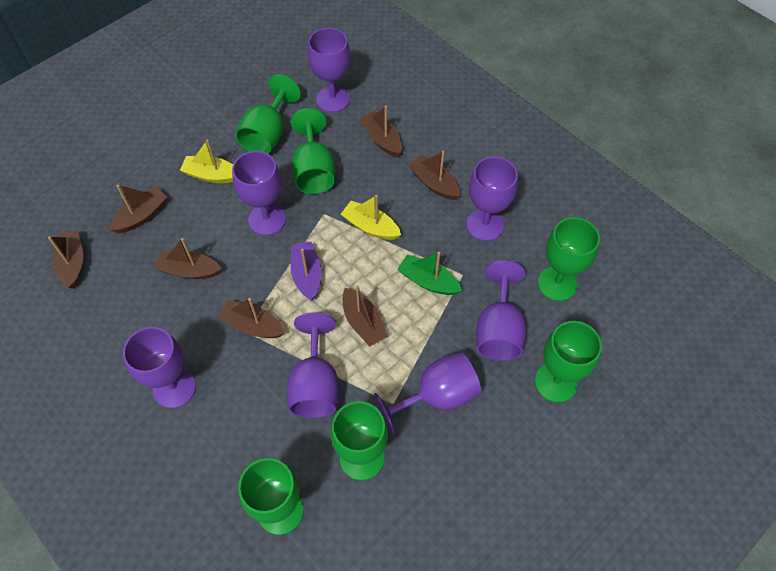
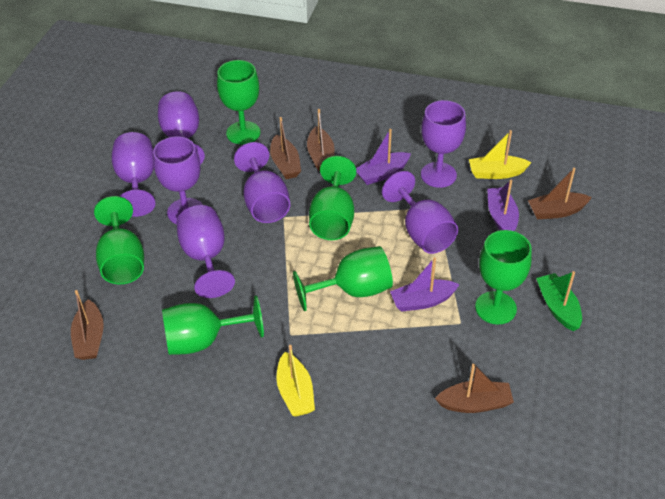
brown boat: 7 -> 5
purple boat: 1 -> 3

